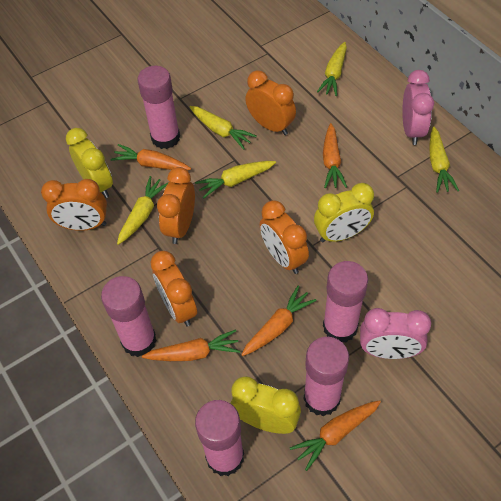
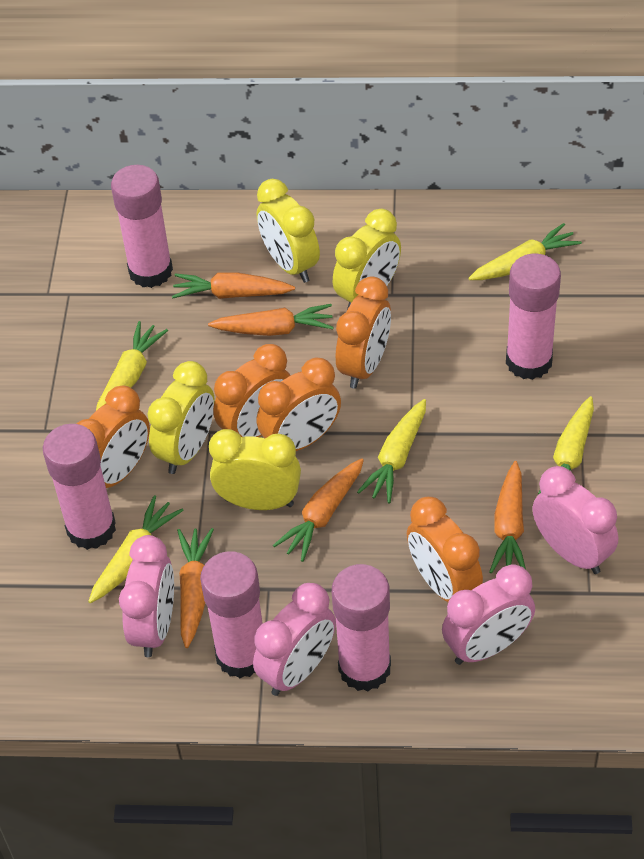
pink clock: 2 -> 4
yellow clock: 3 -> 4

